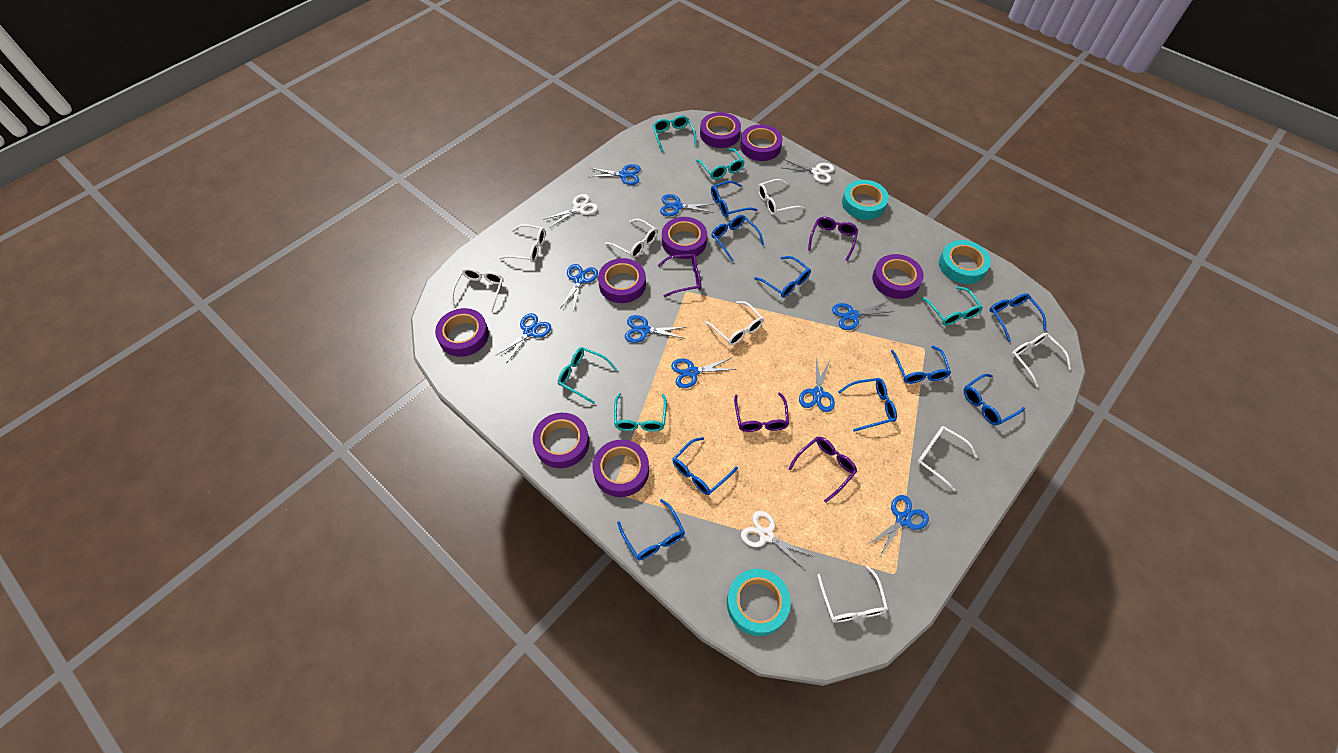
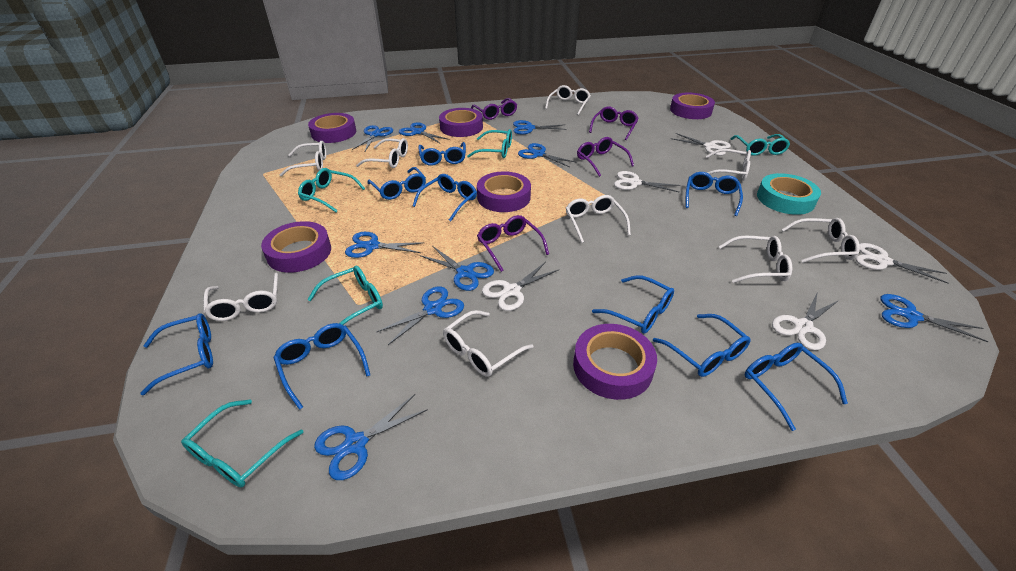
purple tape: 8 -> 6
turquoise tape: 3 -> 1
white glasses: 8 -> 9
white scissors: 3 -> 5

